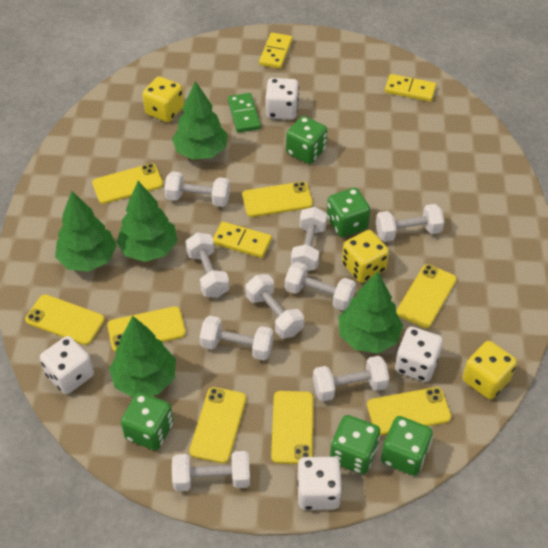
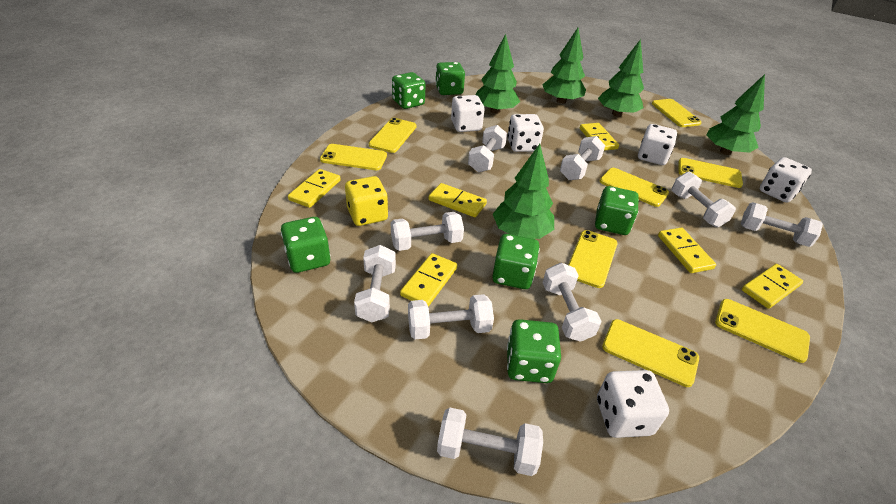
green dice: 5 -> 6
green domino: 1 -> 0
white dice: 4 -> 5
yellow dice: 3 -> 1
yellow domino: 3 -> 6

